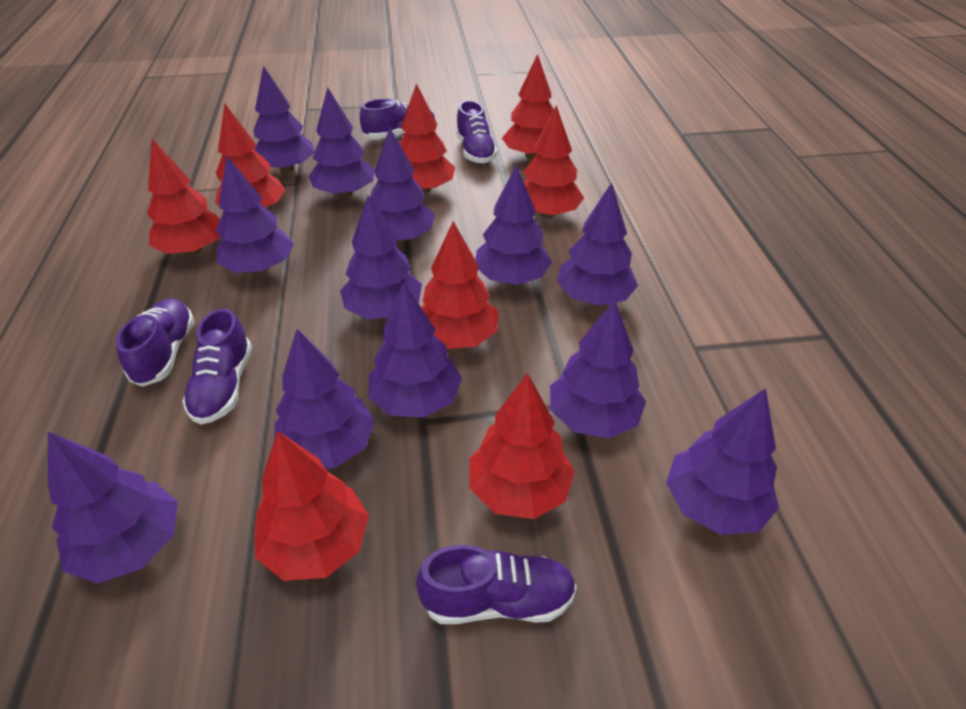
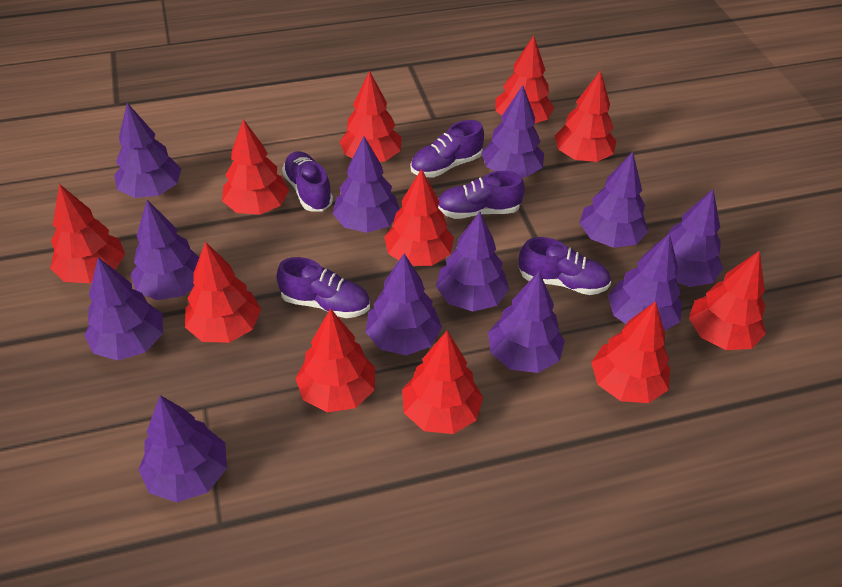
red tree: 8 -> 11

